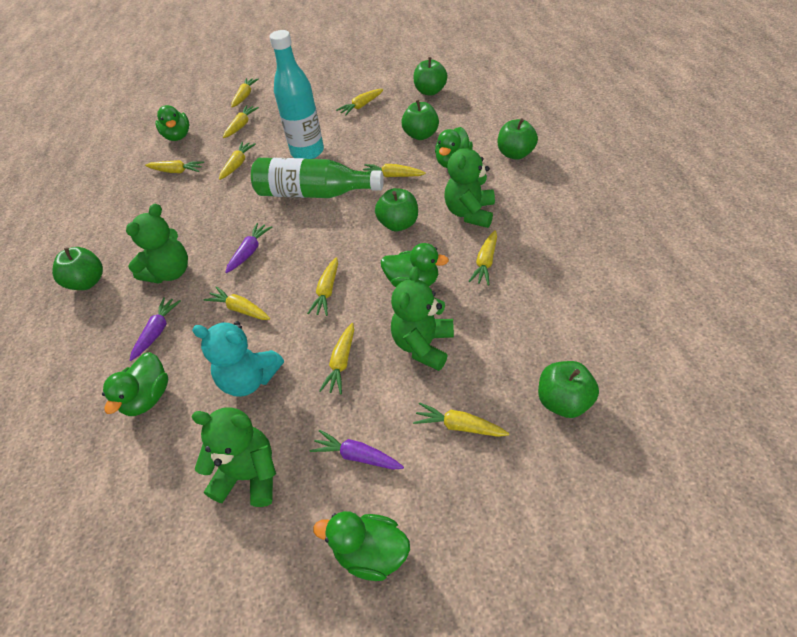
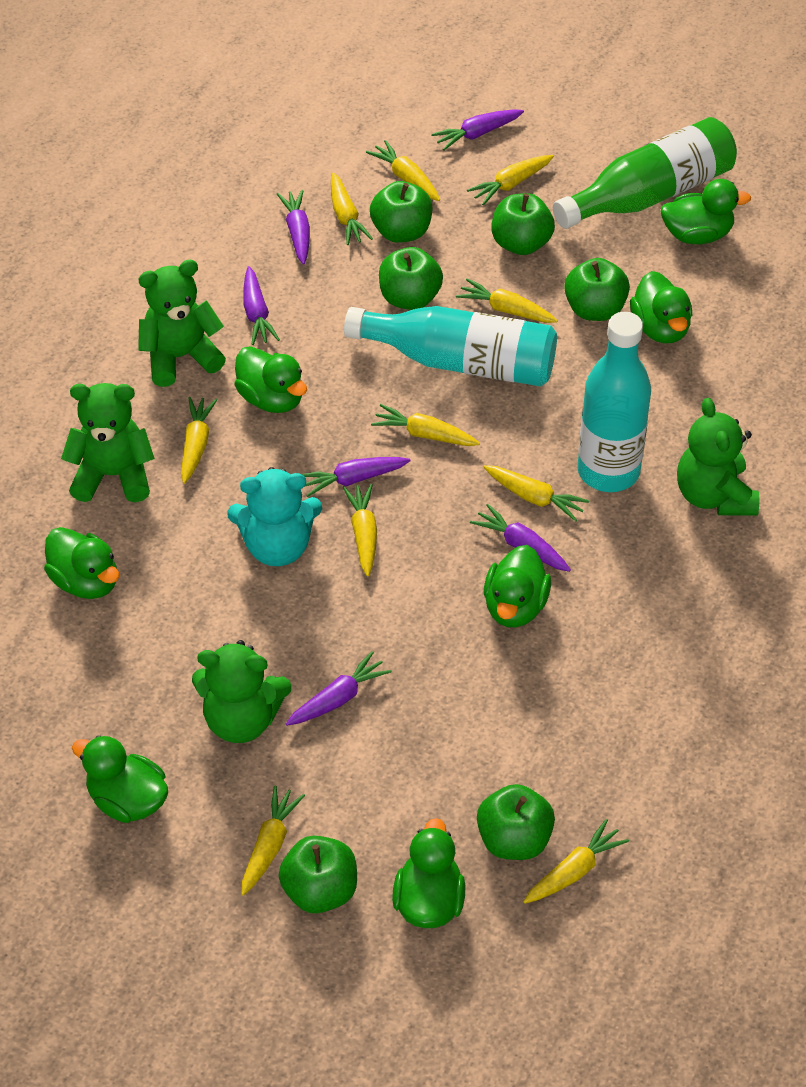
green duck: 5 -> 7
purple carrot: 3 -> 6
turquoise bottle: 1 -> 2
yellow carrot: 11 -> 10

